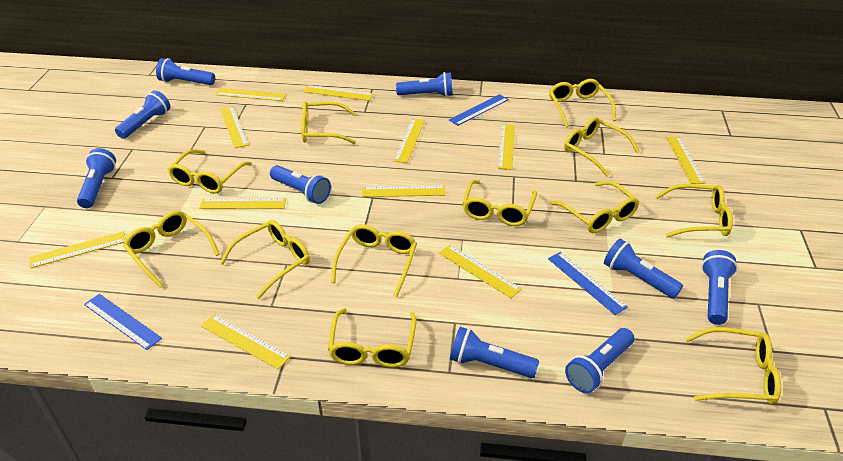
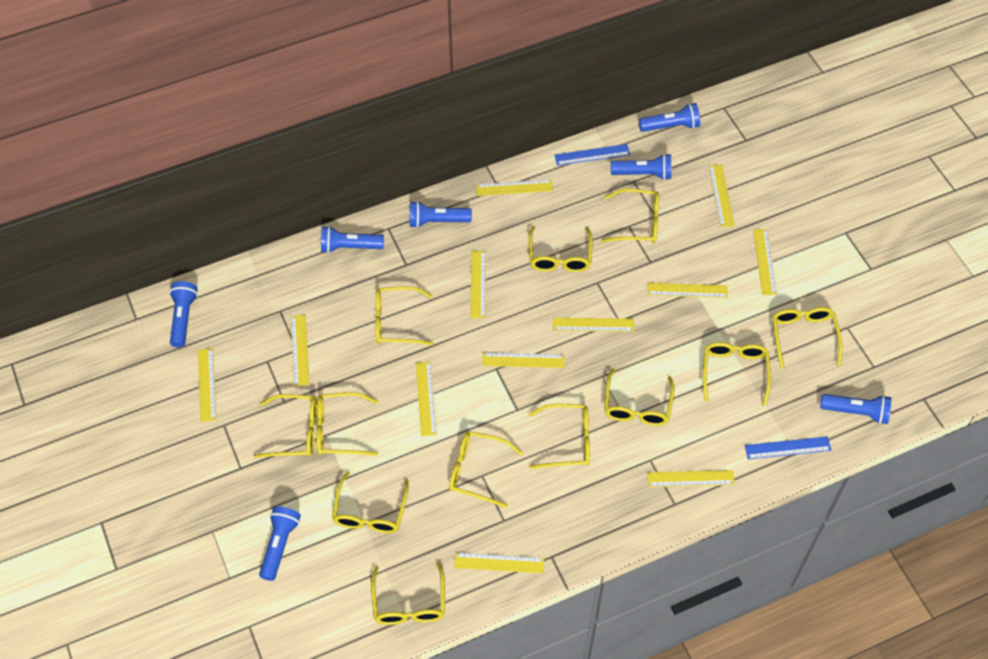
blue flashlight: 9 -> 7
blue ruler: 3 -> 2
yellow ruler: 11 -> 12

